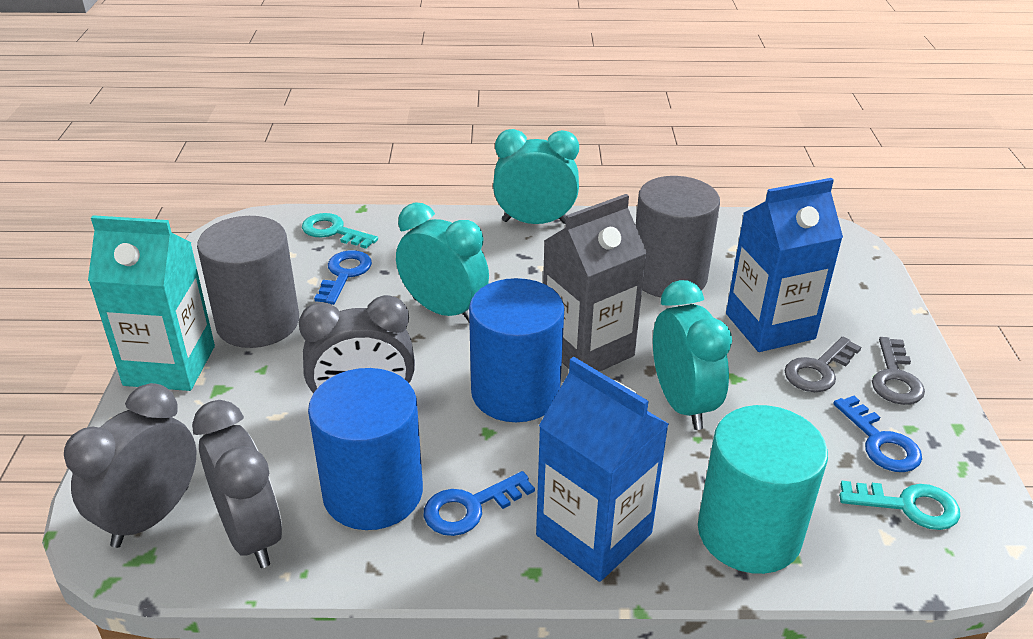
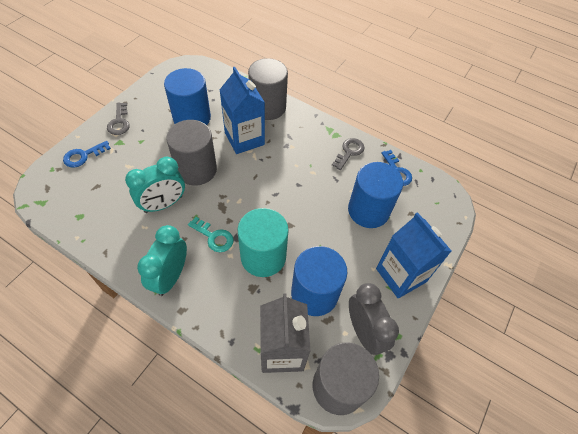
blue cylinder: 2 -> 3
blue key: 3 -> 2
grey clock: 3 -> 1
grey cylinder: 2 -> 3
turquoise carton: 1 -> 0
turquoise clock: 3 -> 2
turquoise key: 2 -> 1

